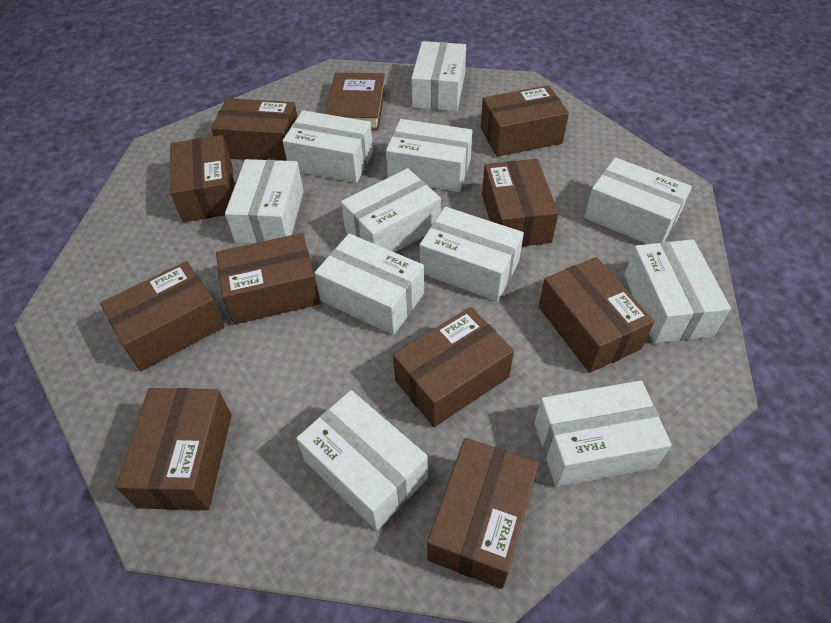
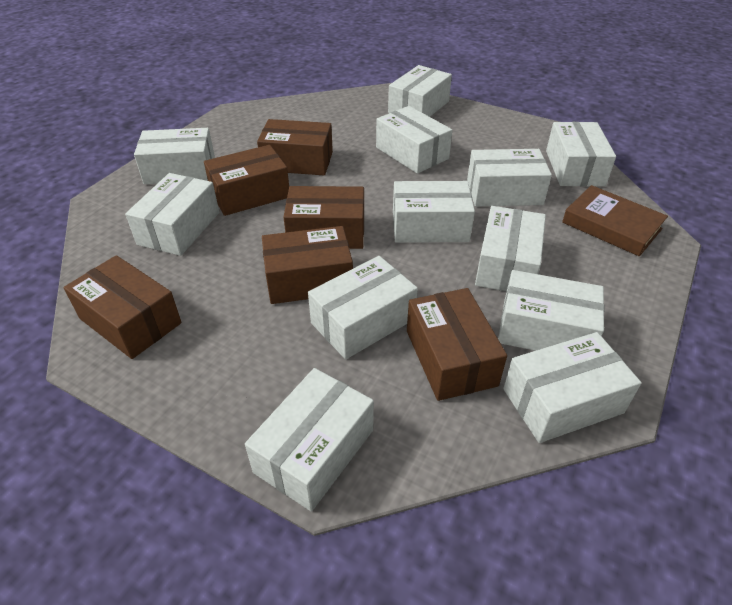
brown box: 10 -> 6
white box: 11 -> 12

